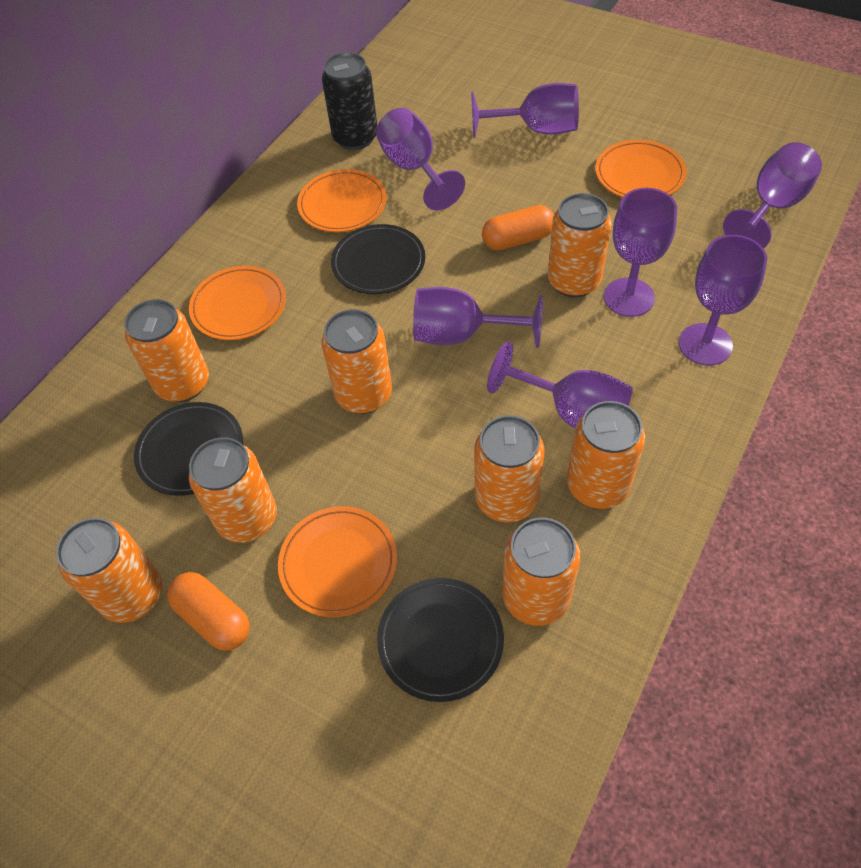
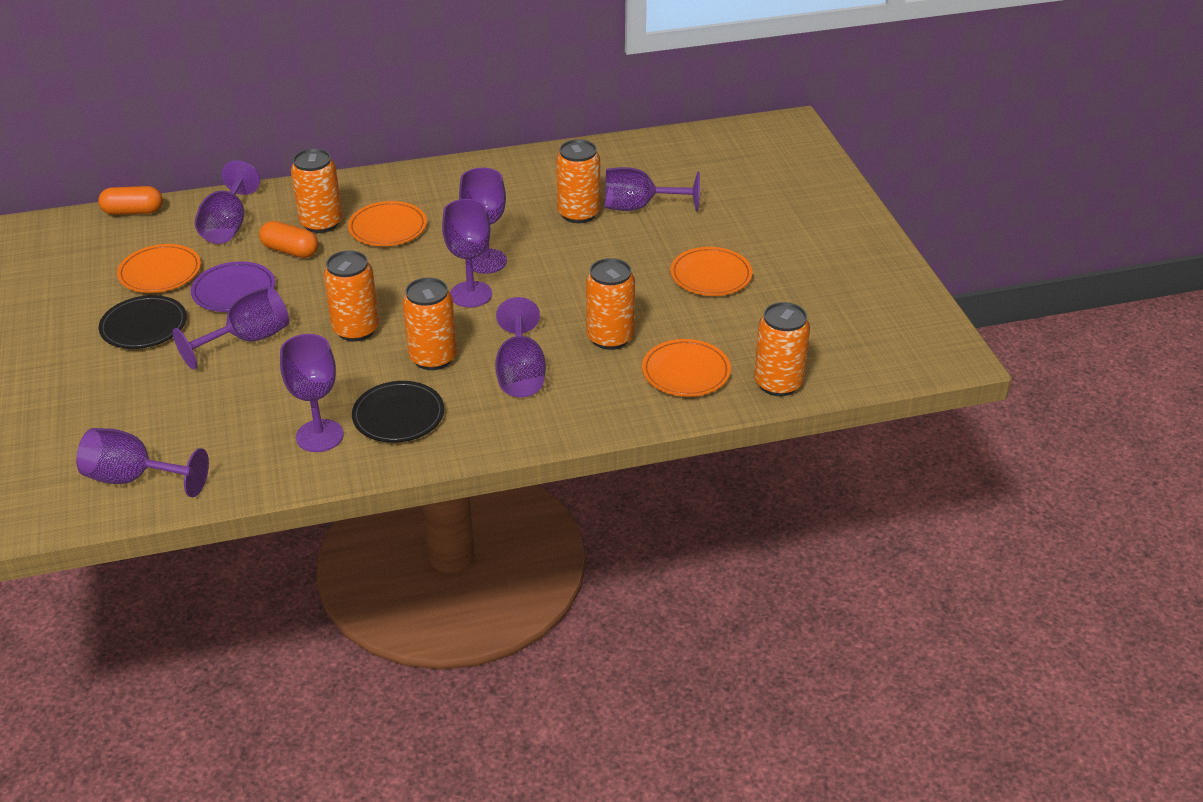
black can: 1 -> 0
black plate: 3 -> 2
orange can: 8 -> 6
purple goblet: 7 -> 8
purple plate: 0 -> 1

